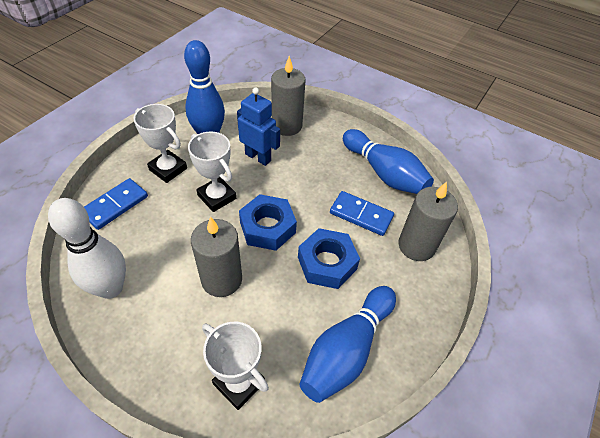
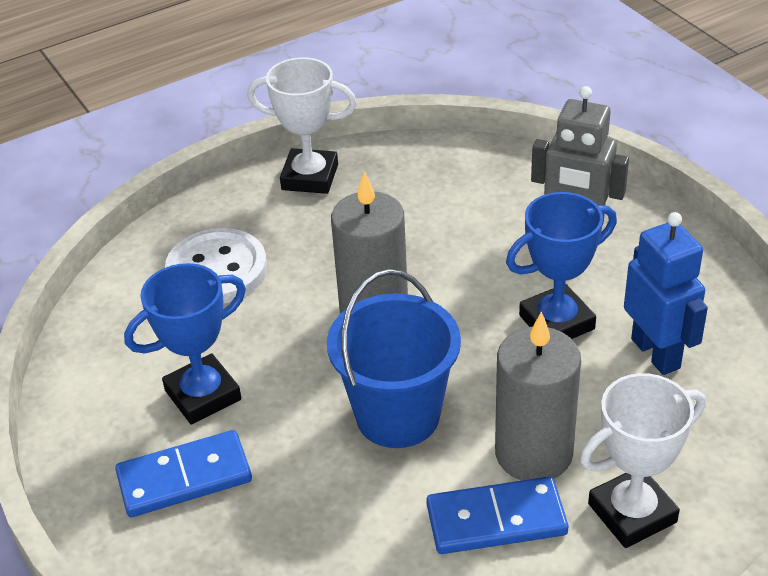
blue bowling pin: 3 -> 0
blue bucket: 0 -> 1
blue nut: 2 -> 0
blue trophy: 0 -> 2
grey candle: 3 -> 2
grey robot: 0 -> 1
white bowling pin: 1 -> 0
white button: 0 -> 1
white trophy: 3 -> 2

